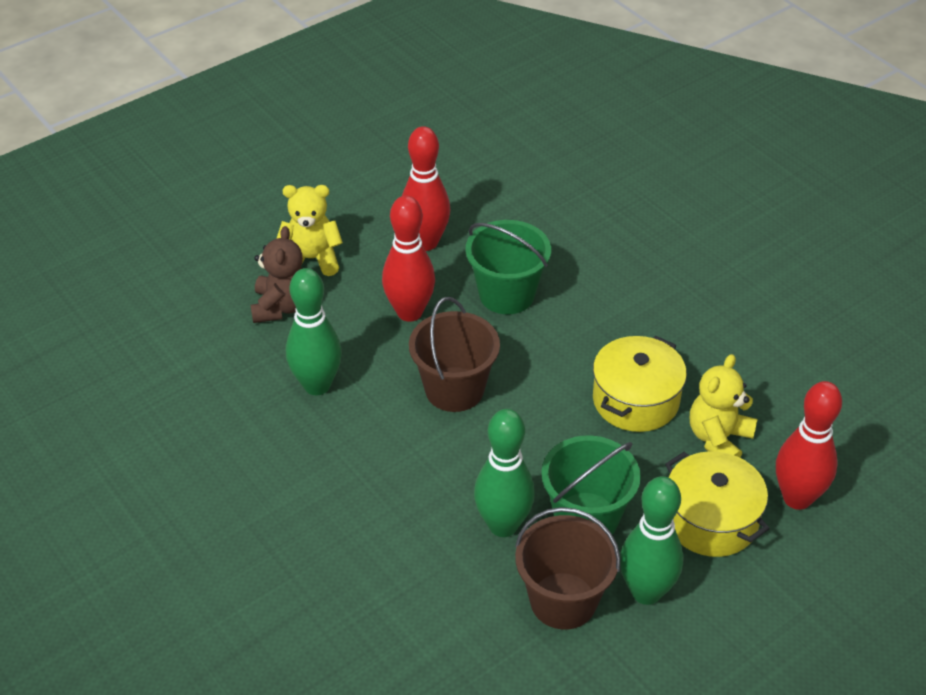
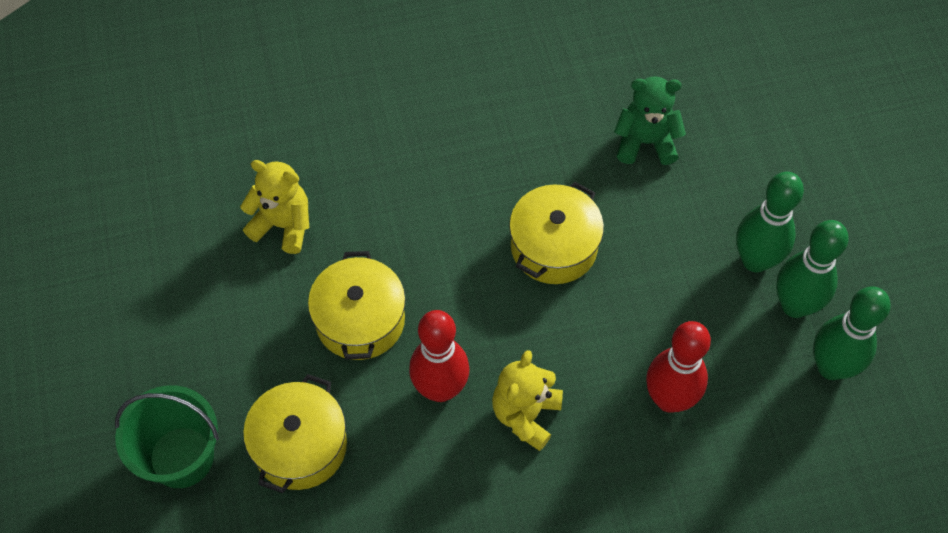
brown bucket: 2 -> 0
brown teddy bear: 1 -> 0
green bucket: 2 -> 1
green teddy bear: 0 -> 1
red bowling pin: 3 -> 2
yellow pot: 2 -> 3

